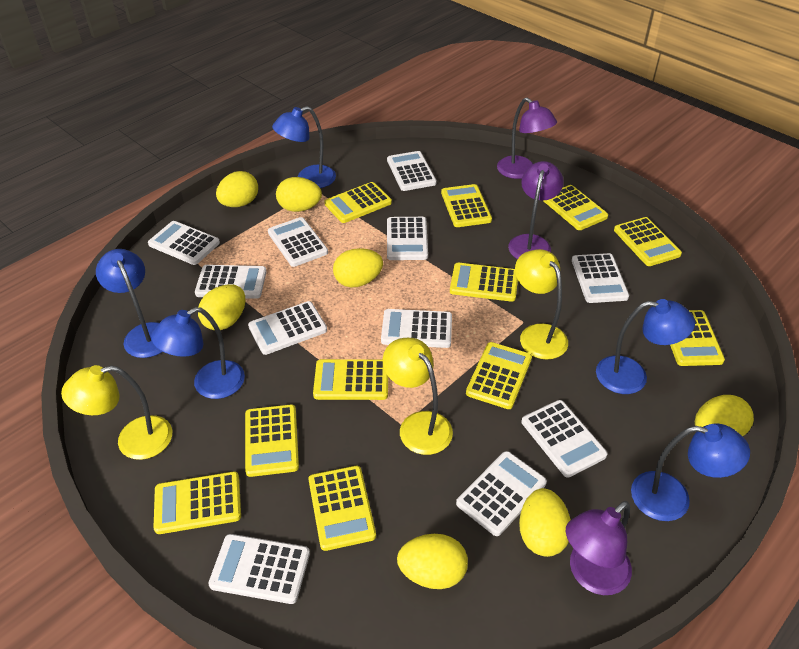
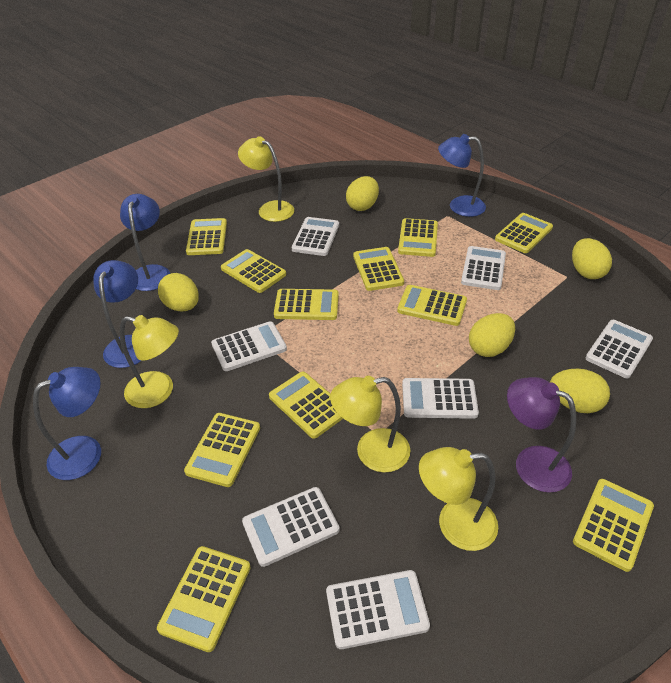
blue lamp: 5 -> 4
purple lamp: 3 -> 1
white calculator: 11 -> 7
yellow egg: 7 -> 5
yellow lamp: 3 -> 4

